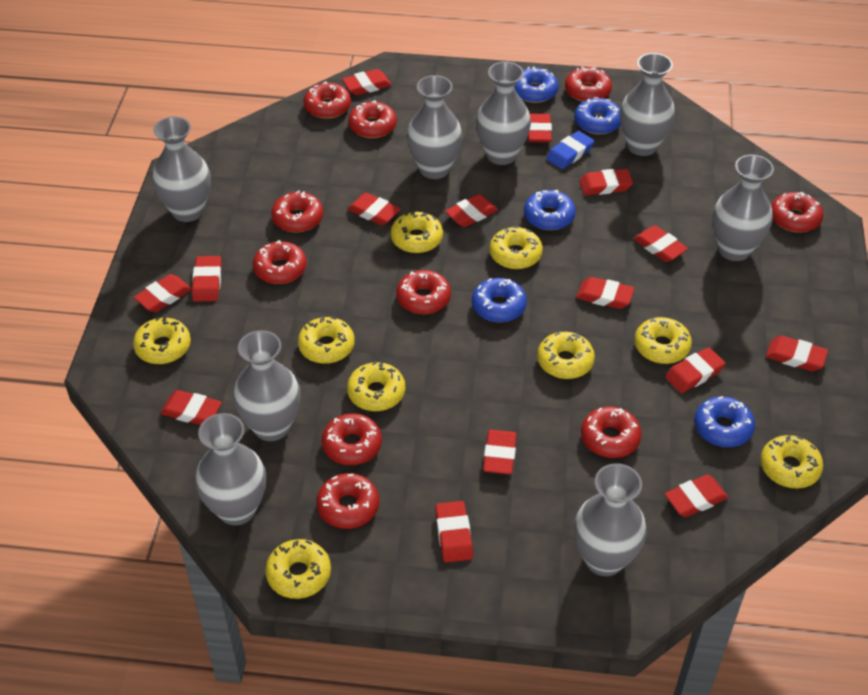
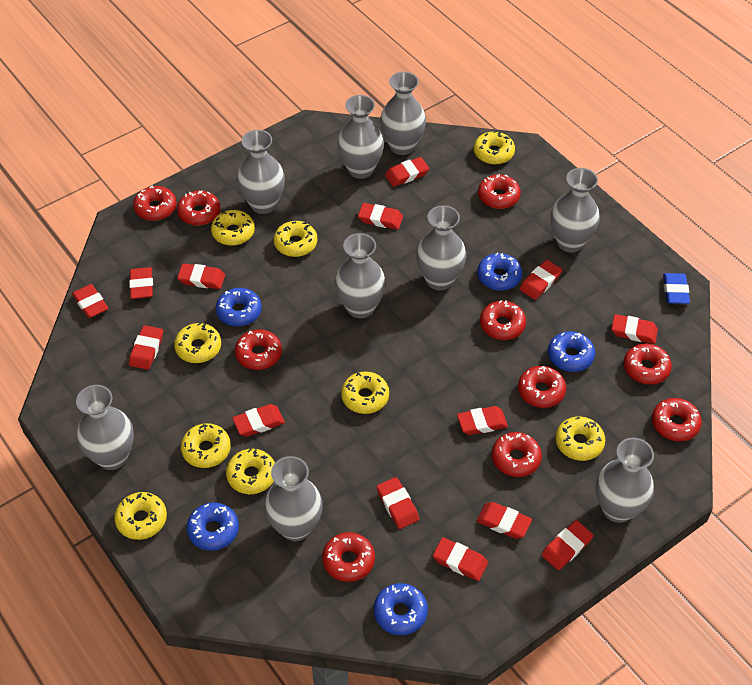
grey vase: 8 -> 9
red eraser: 15 -> 14

